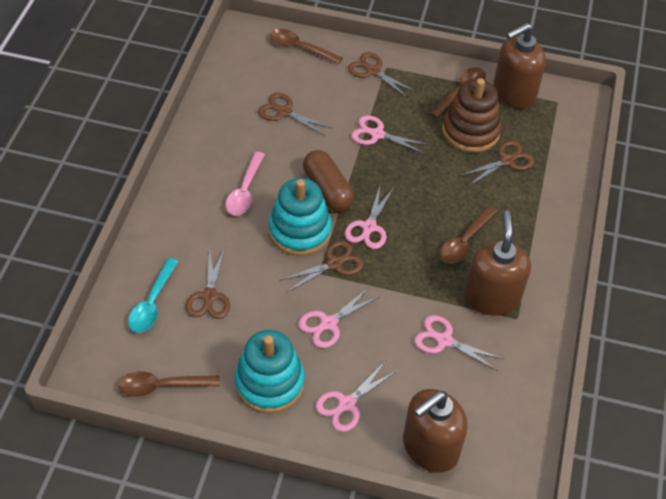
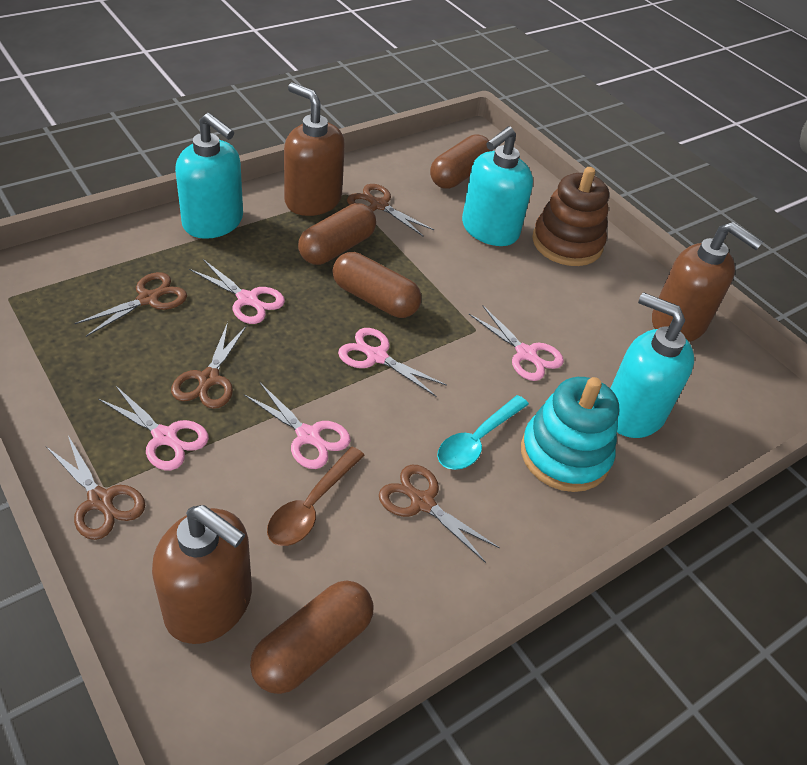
brown capsule: 1 -> 4
brown spoon: 4 -> 1
pink spoon: 1 -> 0
turquoise soap dispenser: 0 -> 3
turquoise stacking toy: 2 -> 1

